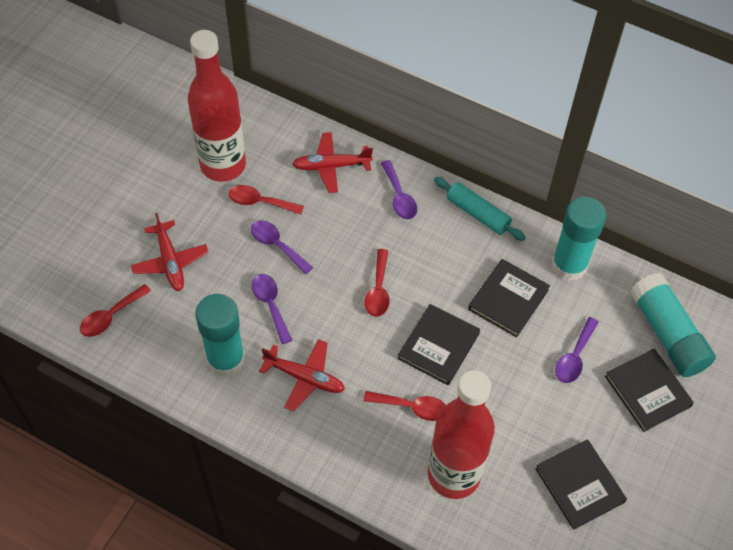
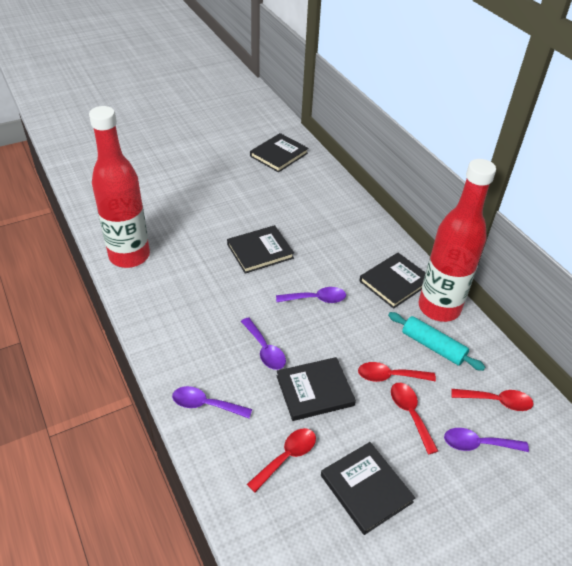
black book: 4 -> 5
red plane: 3 -> 0
turquoise glue stick: 3 -> 0

